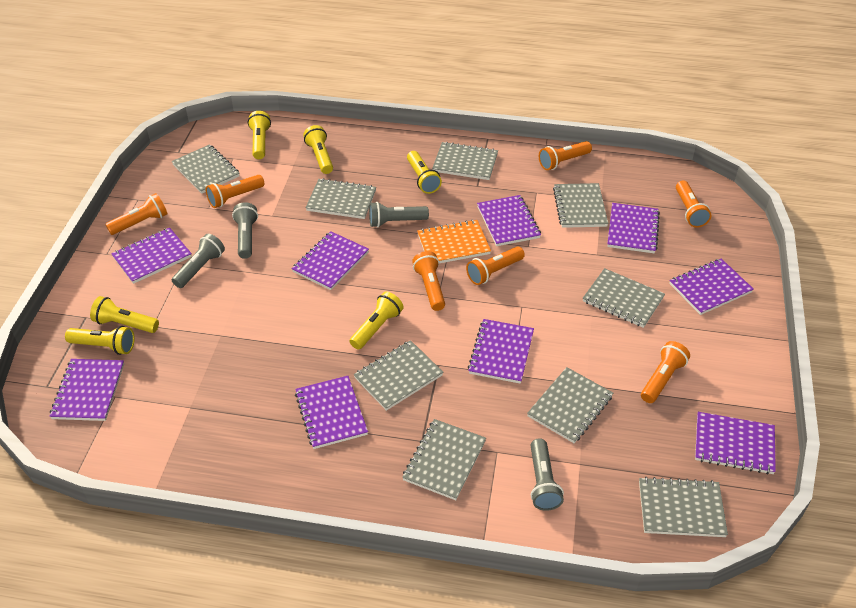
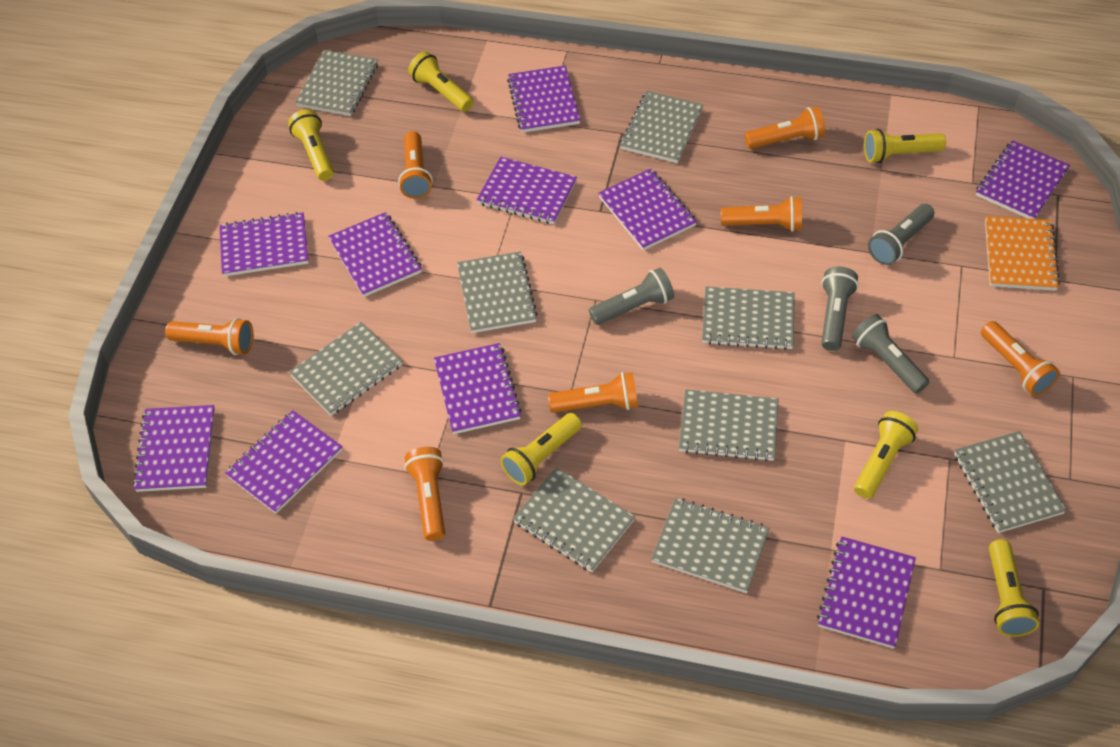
purple notebook: 9 -> 10

